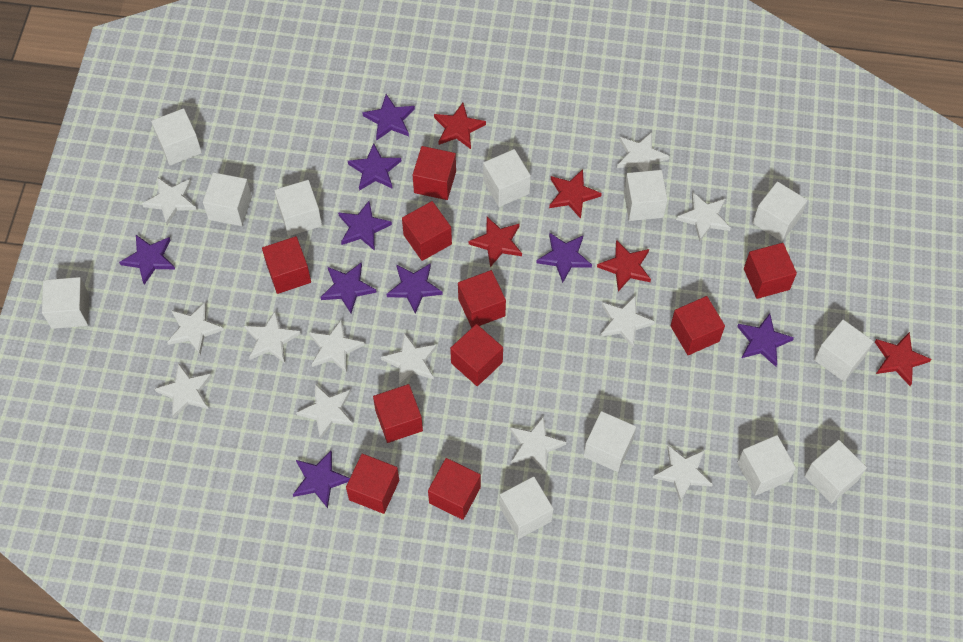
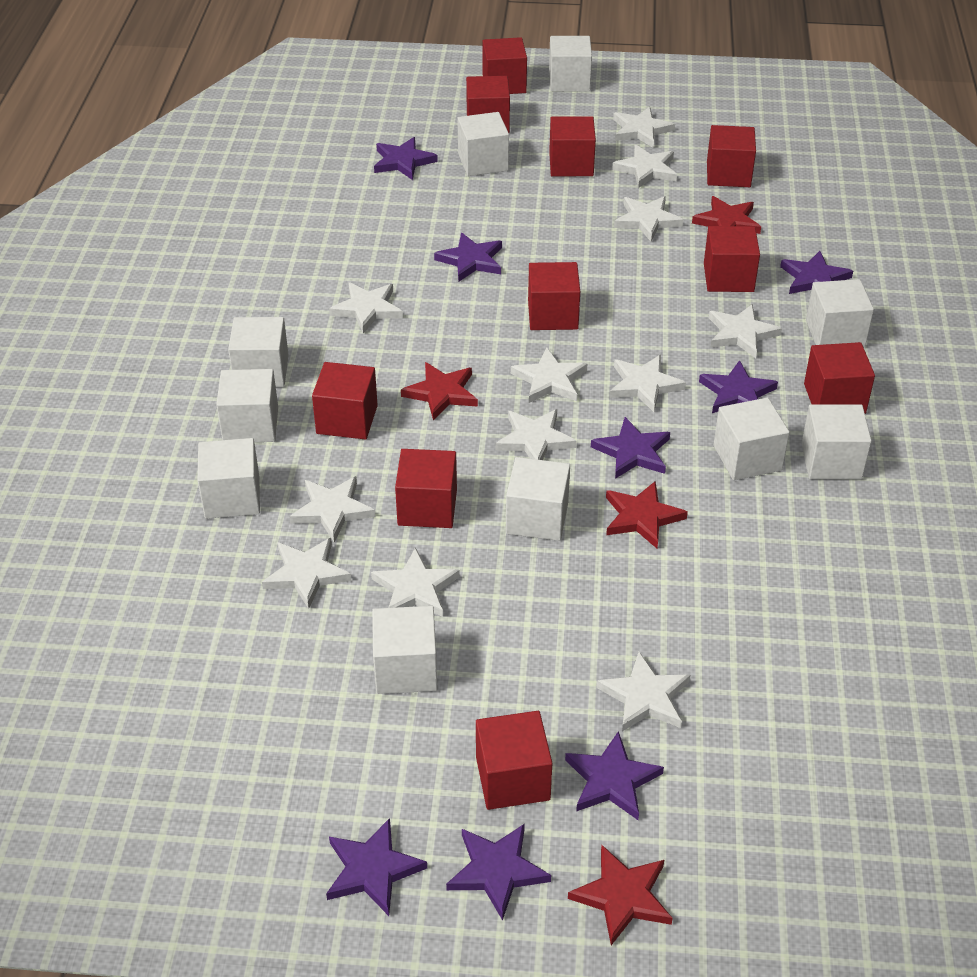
purple star: 9 -> 8
red star: 5 -> 4
white cube: 12 -> 10

